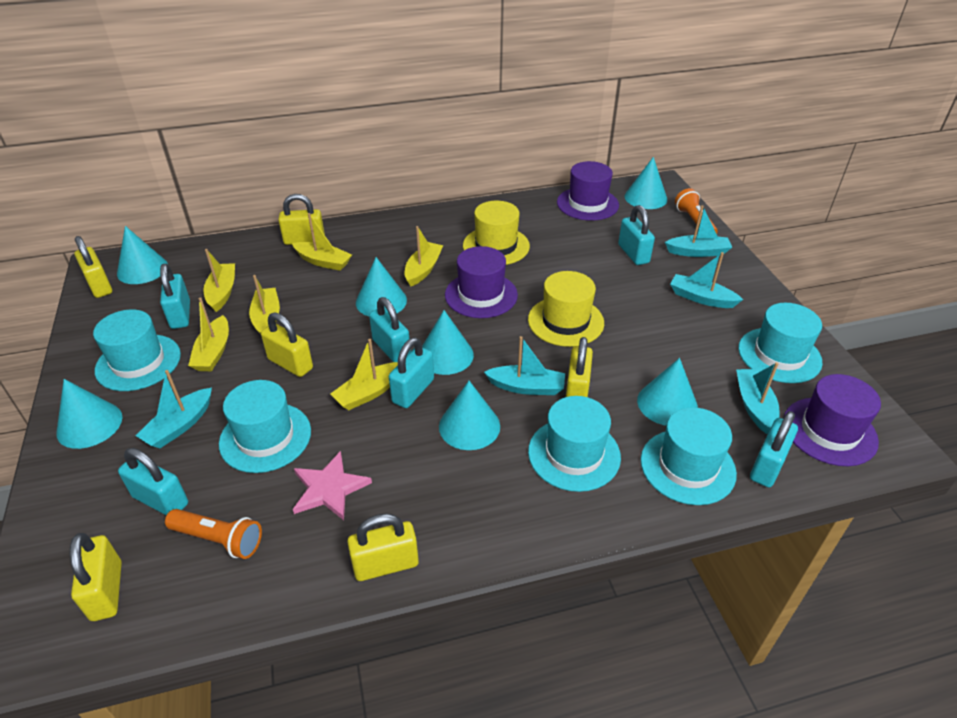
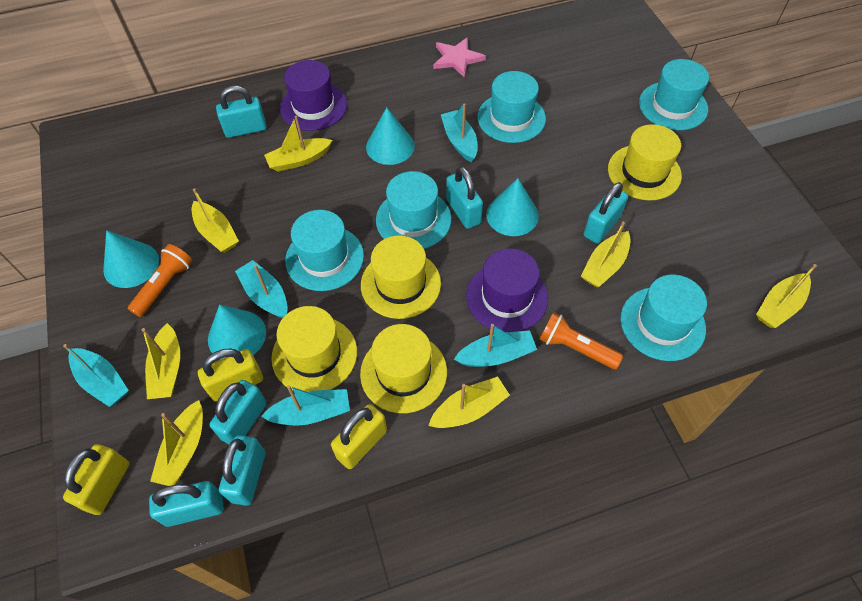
purple hat: 3 -> 2
turquoise cone: 7 -> 4
yellow boat: 6 -> 7
yellow hat: 2 -> 4
yellow padlock: 6 -> 3

